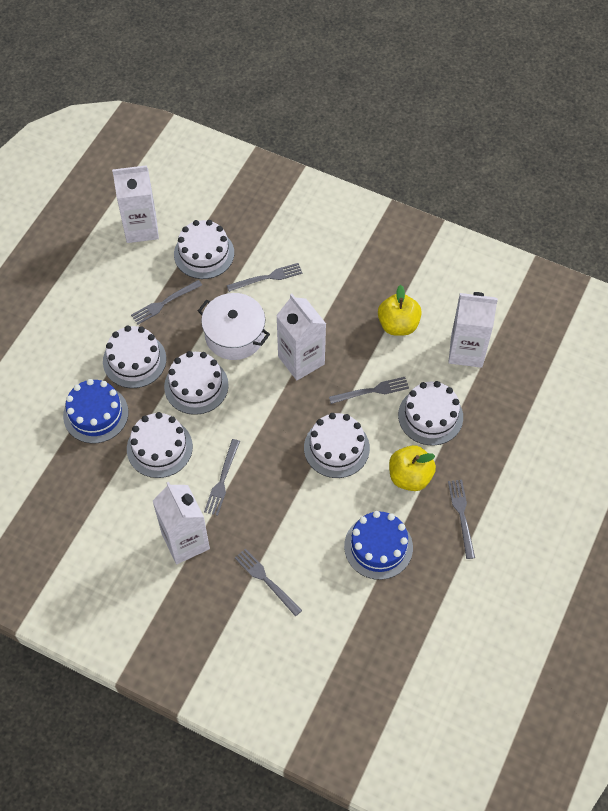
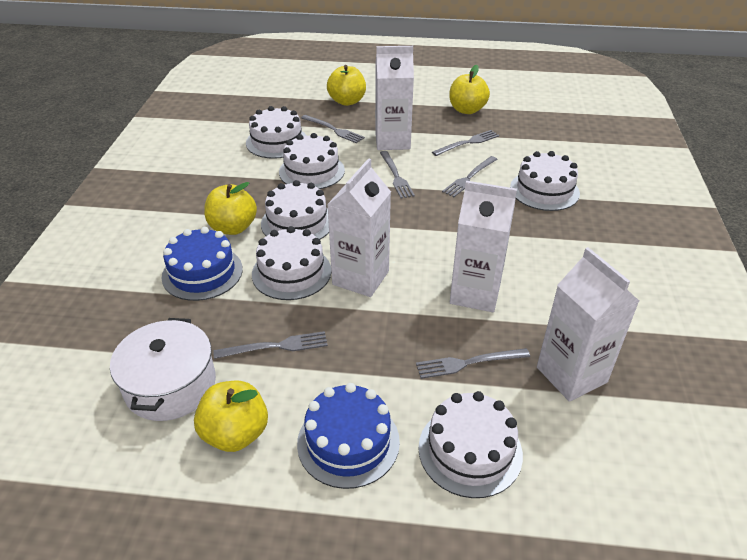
yellow apple: 2 -> 4

